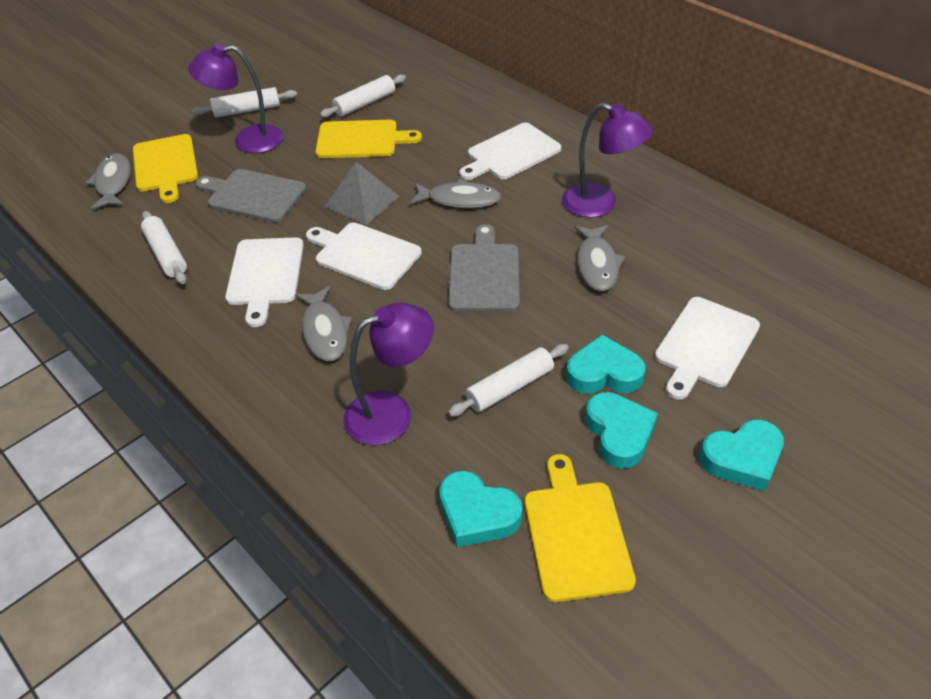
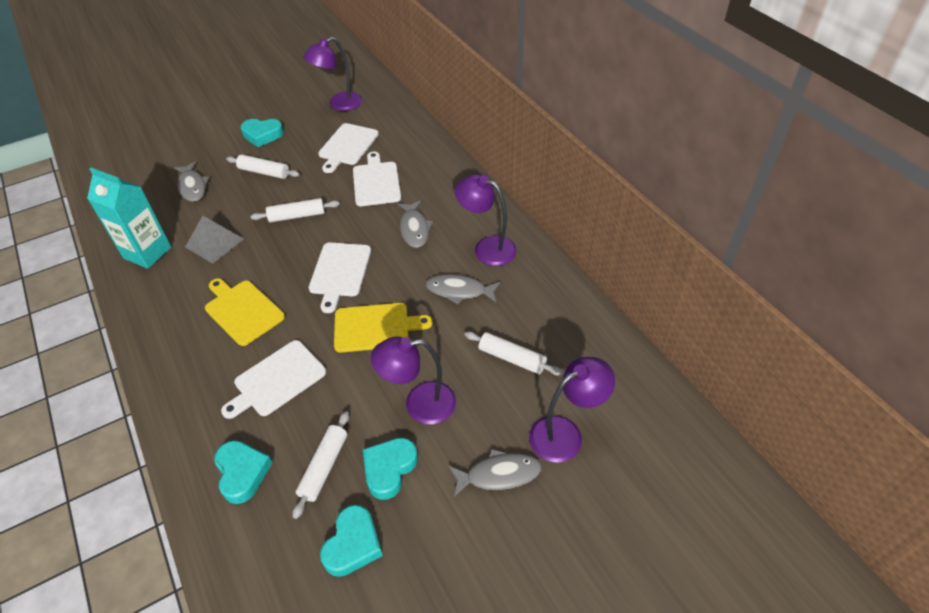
grey cutting board: 2 -> 0
purple lamp: 3 -> 4
turquoise carton: 0 -> 1
yellow cutting board: 3 -> 2

